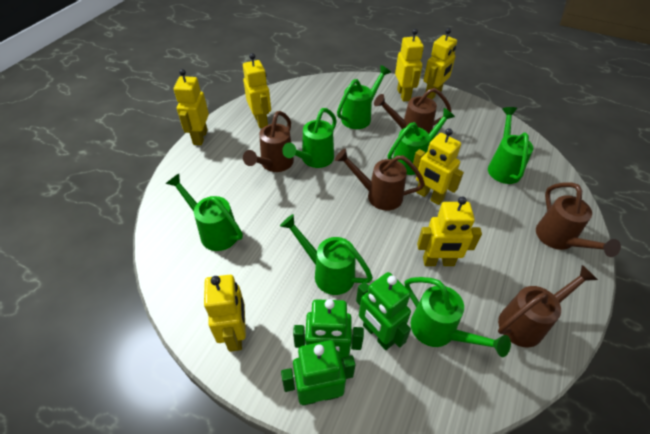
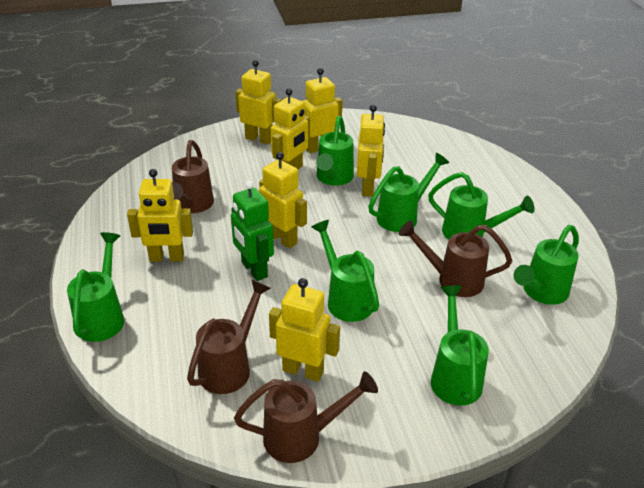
brown watering can: 5 -> 4
green robot: 3 -> 1

